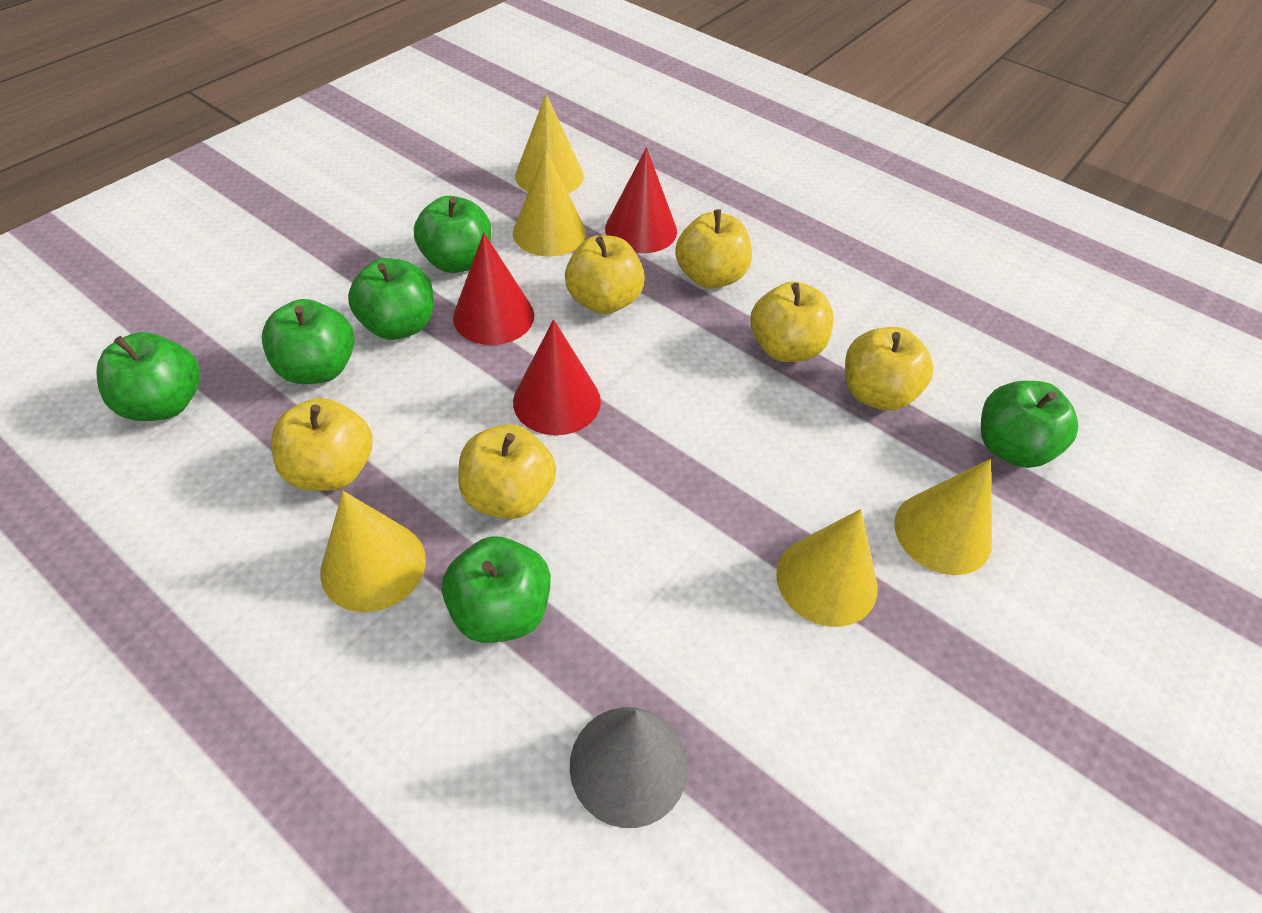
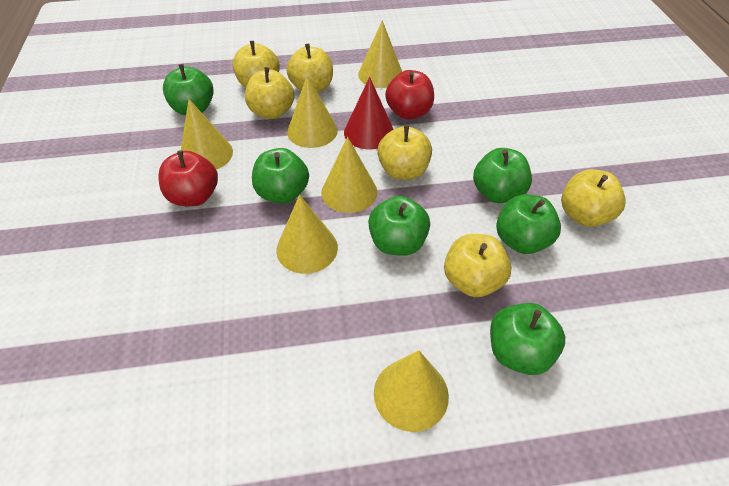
grey cone: 1 -> 0
red apple: 0 -> 2
red cone: 3 -> 1
yellow cone: 5 -> 6

